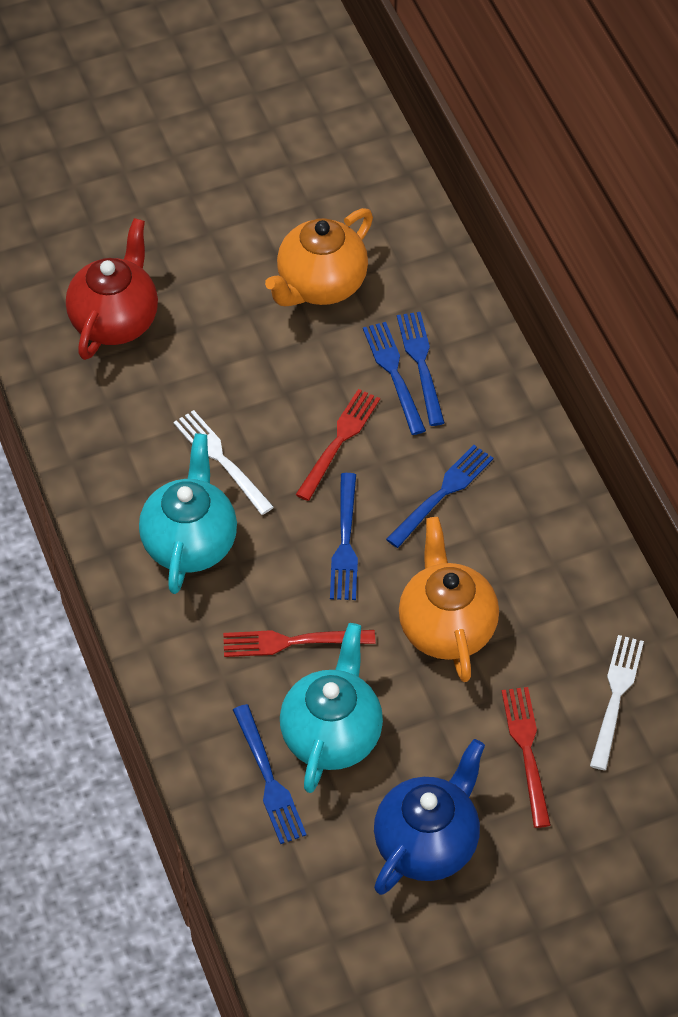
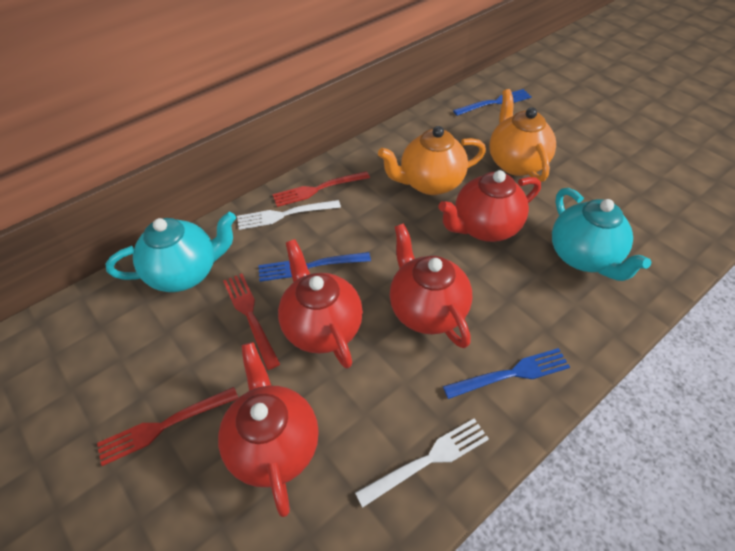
blue fork: 5 -> 3
blue teapot: 1 -> 0
red teapot: 1 -> 4

